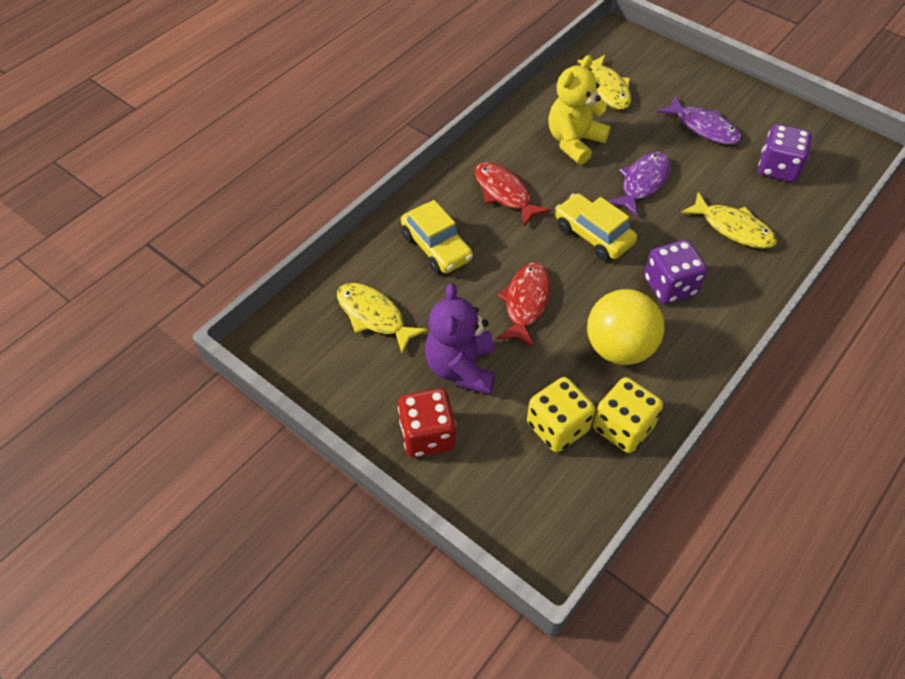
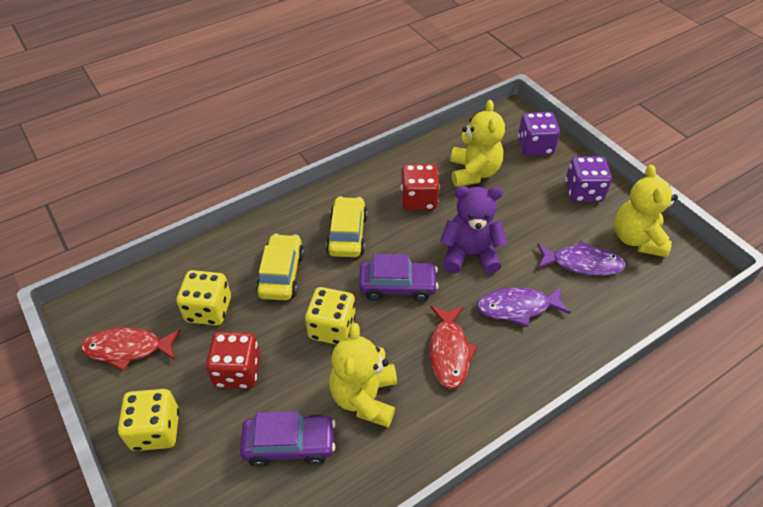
purple car: 0 -> 2
red dice: 1 -> 2
yellow ball: 1 -> 0
yellow dice: 2 -> 3
yellow fish: 3 -> 0
yellow teddy bear: 1 -> 3

